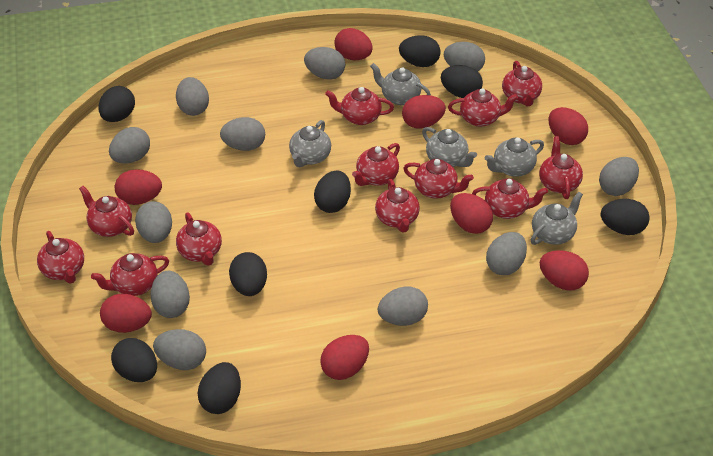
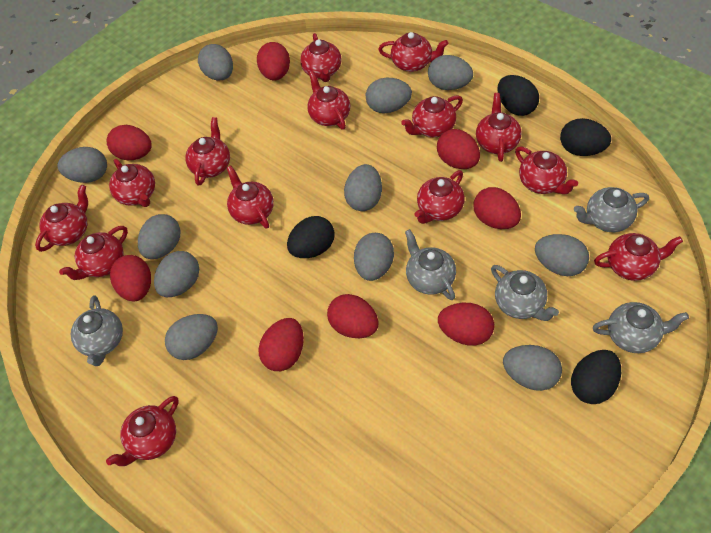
black egg: 8 -> 4
red teapot: 12 -> 14

